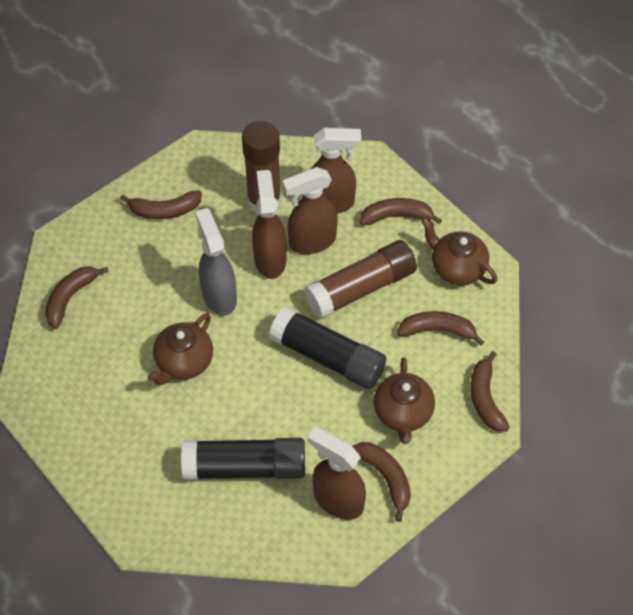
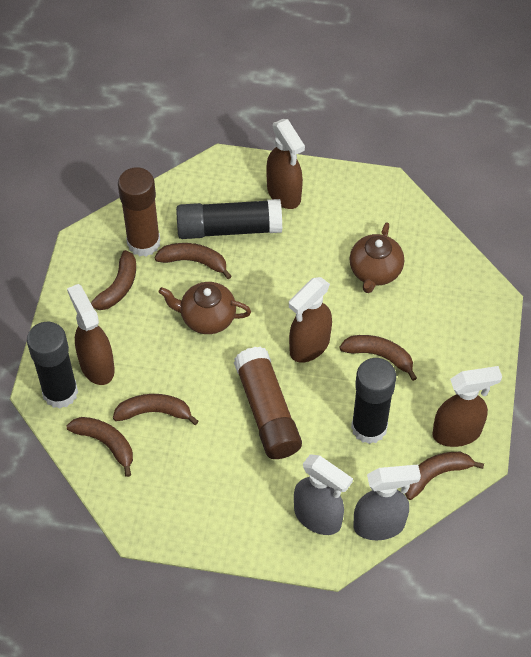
black glue stick: 2 -> 3
brown teapot: 3 -> 2
grey spray bottle: 1 -> 2

